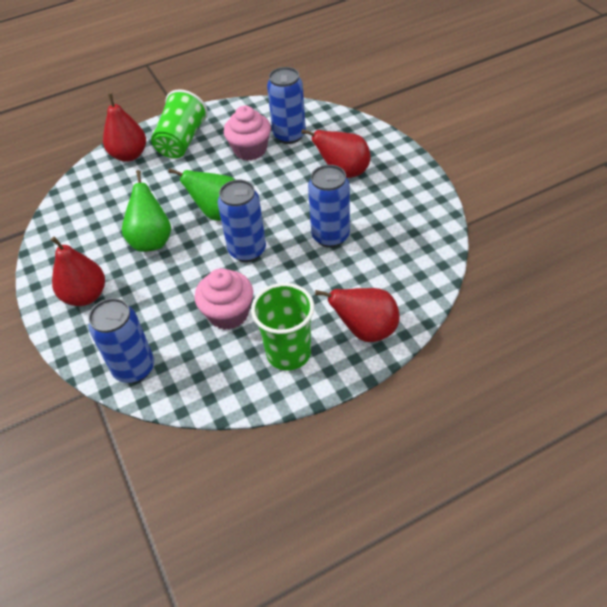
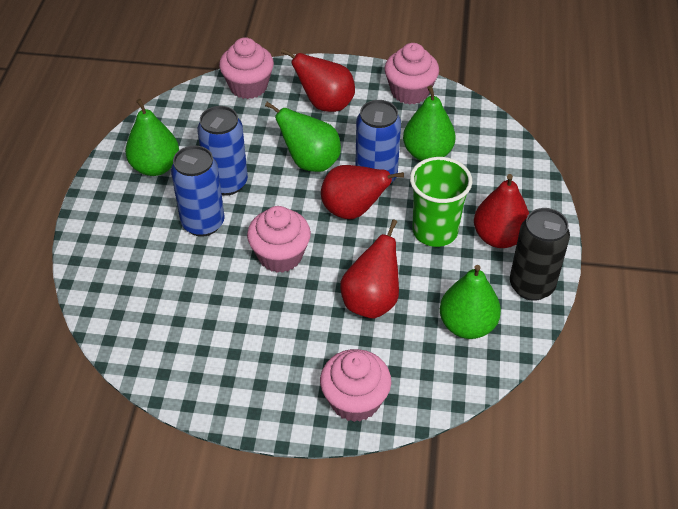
black can: 0 -> 1
blue can: 4 -> 3
green cup: 2 -> 1
green pear: 2 -> 4
pink cupcake: 2 -> 4

